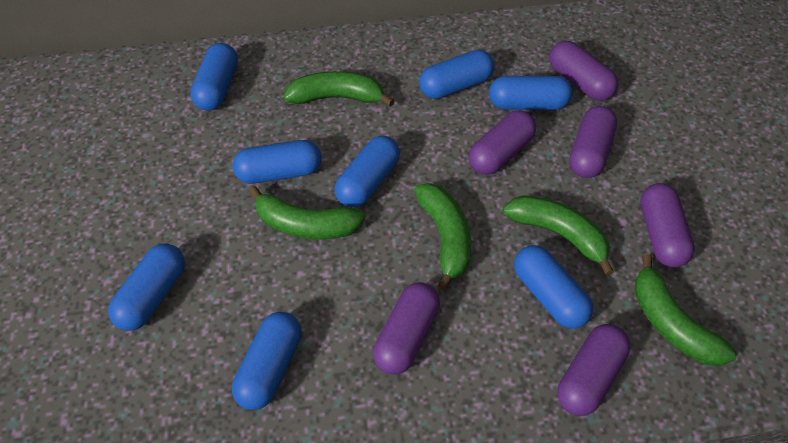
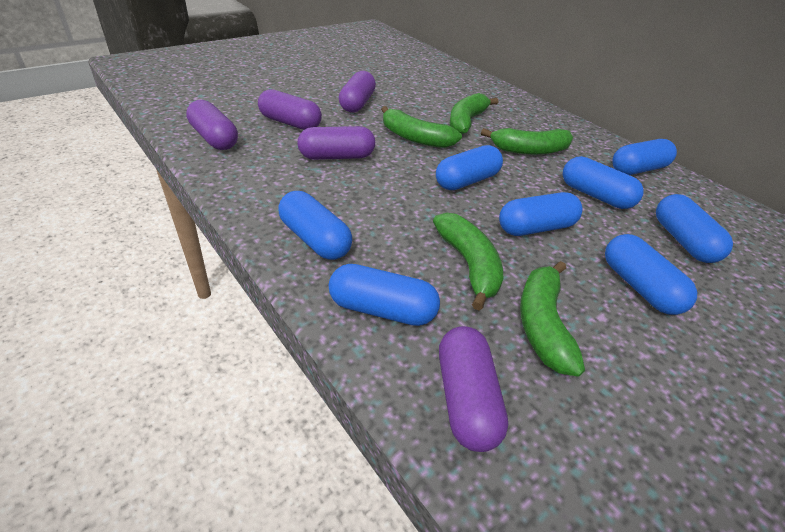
purple capsule: 6 -> 5

